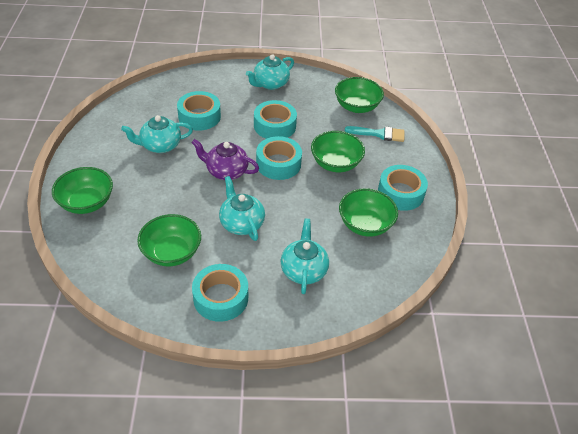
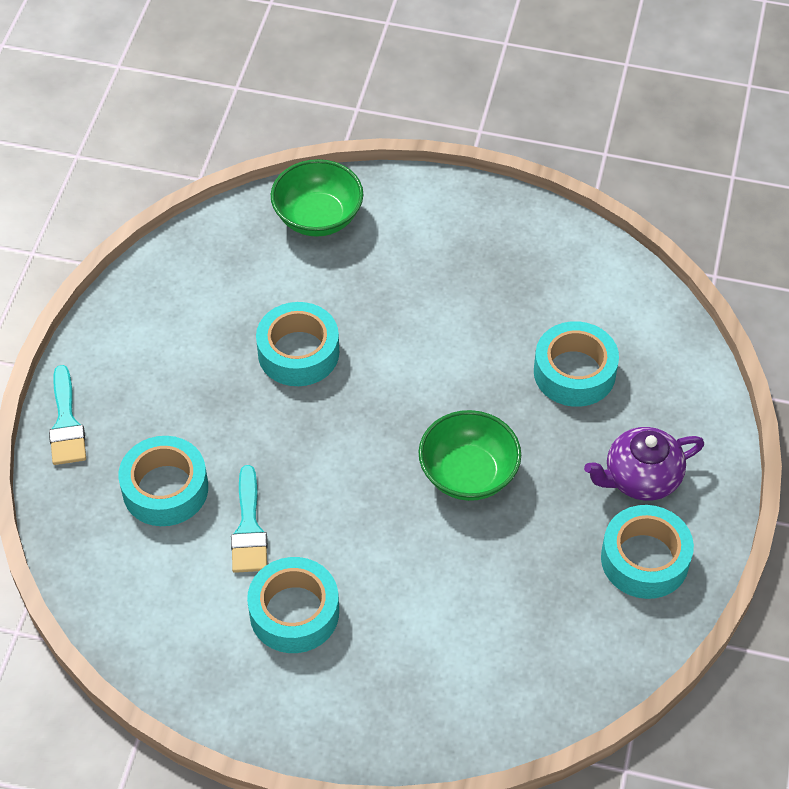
green bowl: 5 -> 2
turquoise brush: 1 -> 2
turquoise teapot: 4 -> 0

